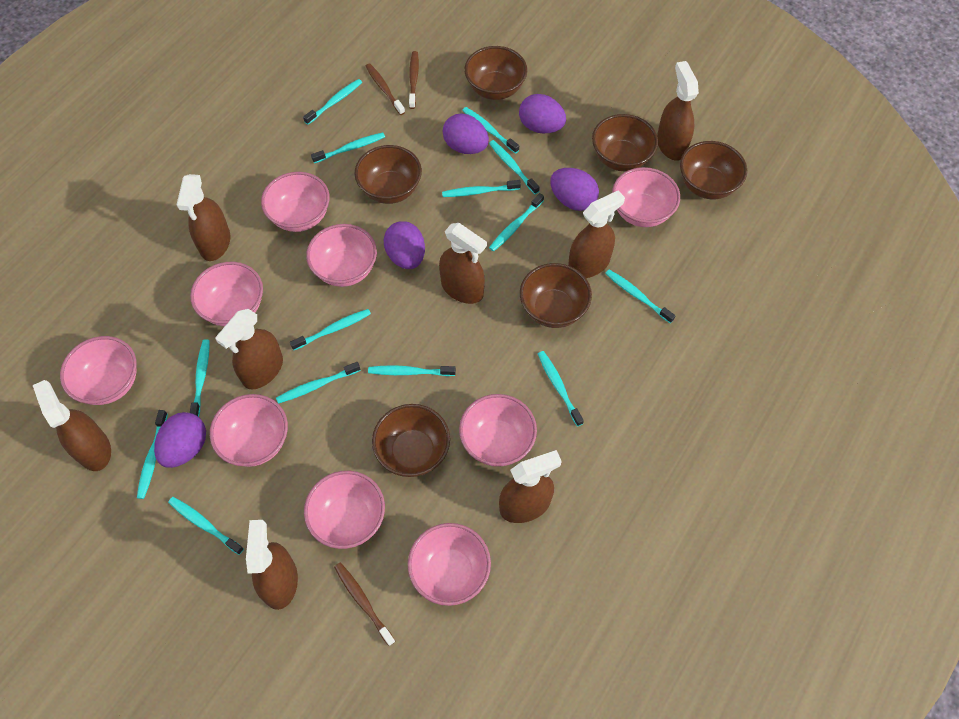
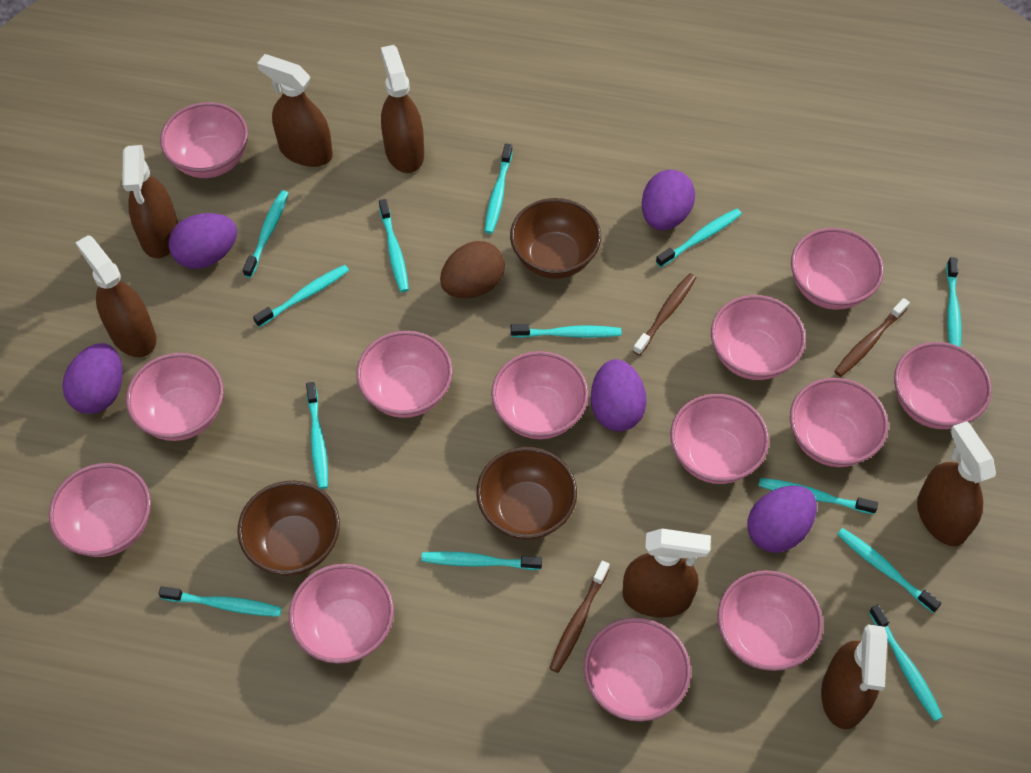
brown bowl: 6 -> 3
brown egg: 0 -> 1
brown spray bottle: 8 -> 7
pink bowl: 9 -> 13
turquoise toothbrush: 14 -> 13

